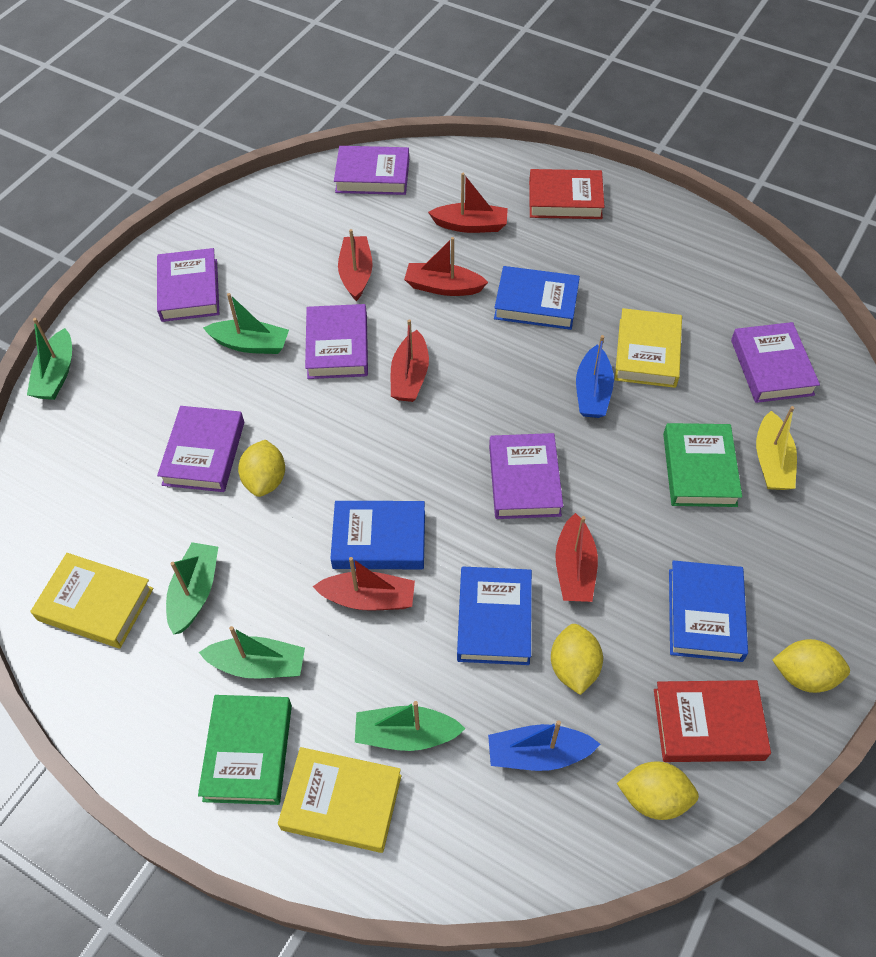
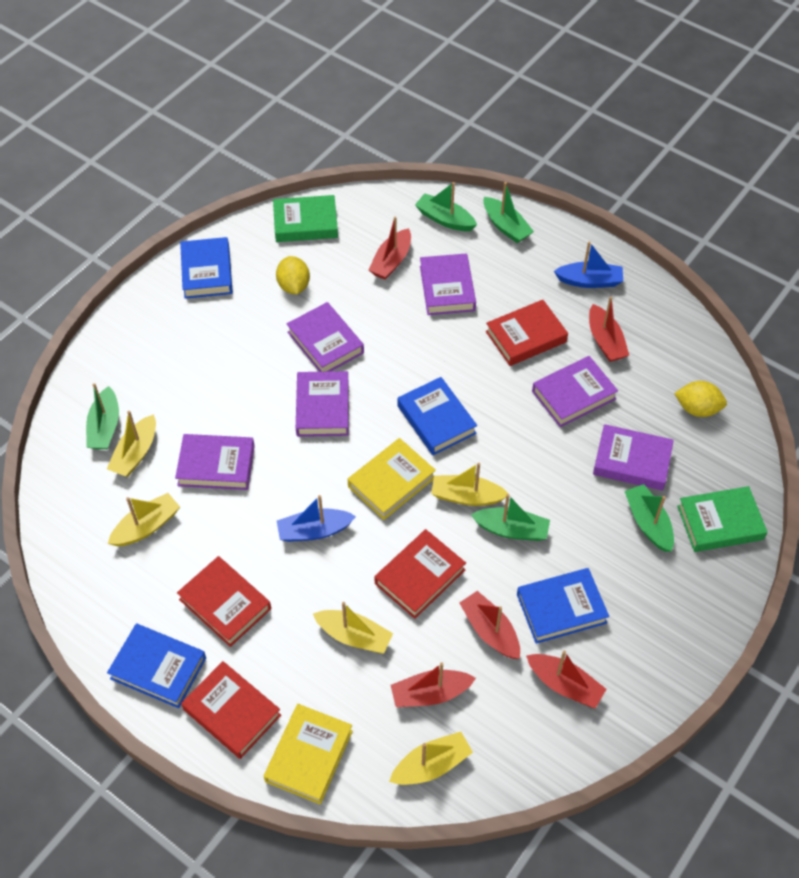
red boat: 6 -> 5
red book: 2 -> 4
yellow boat: 1 -> 5
yellow book: 3 -> 2
yellow lemon: 4 -> 2

